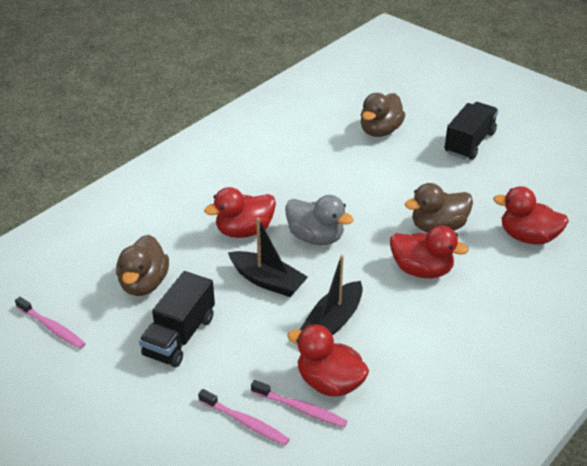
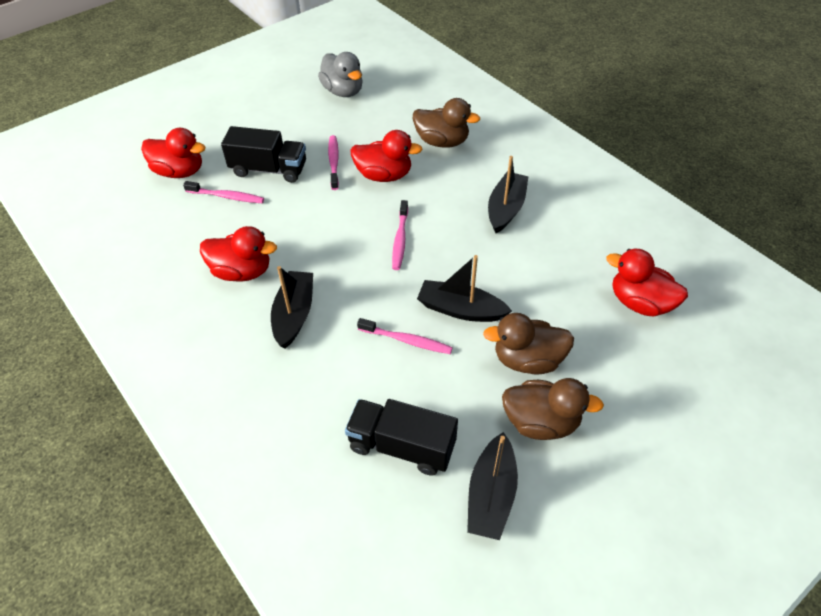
black boat: 2 -> 4
pink toothbrush: 3 -> 4

